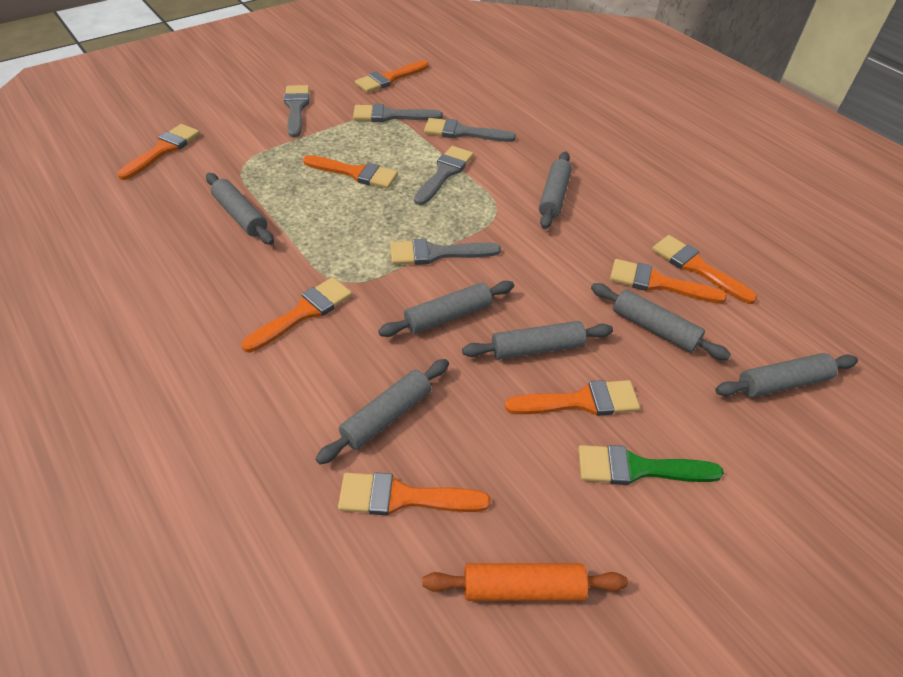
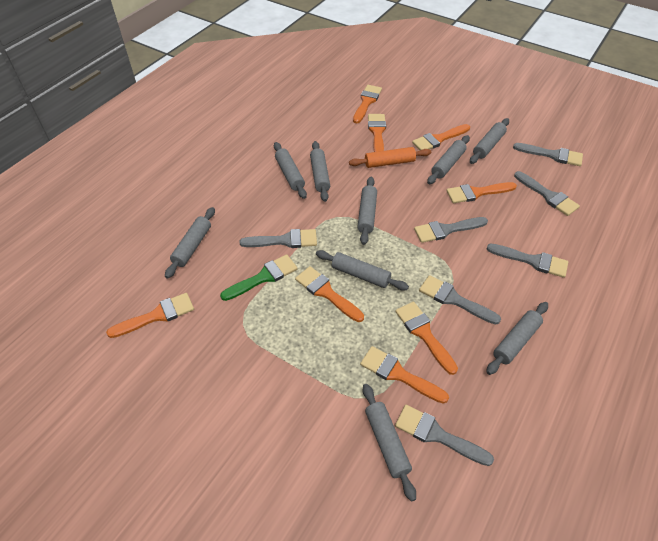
grey brush: 5 -> 7
grey rolling pin: 7 -> 9

